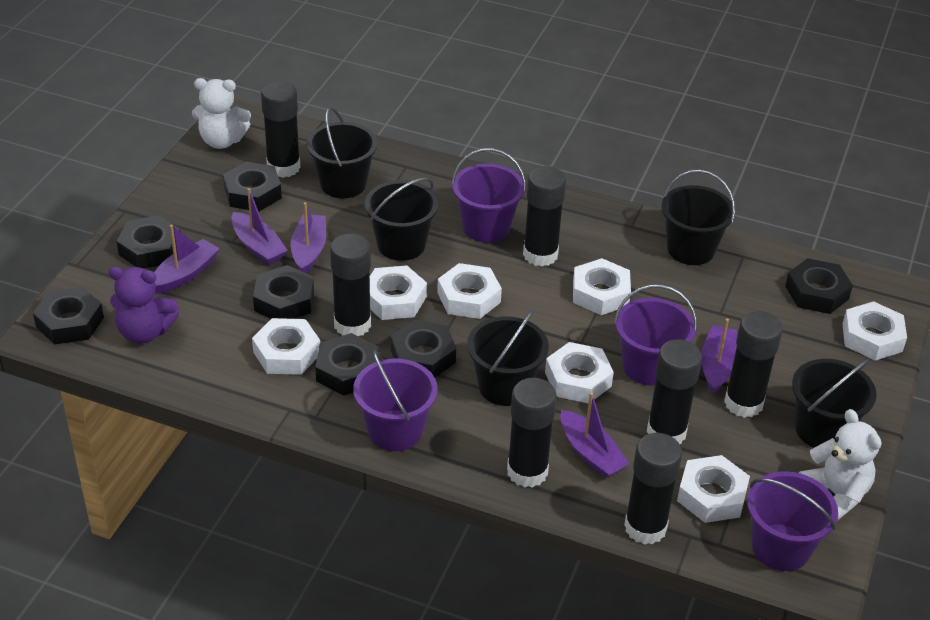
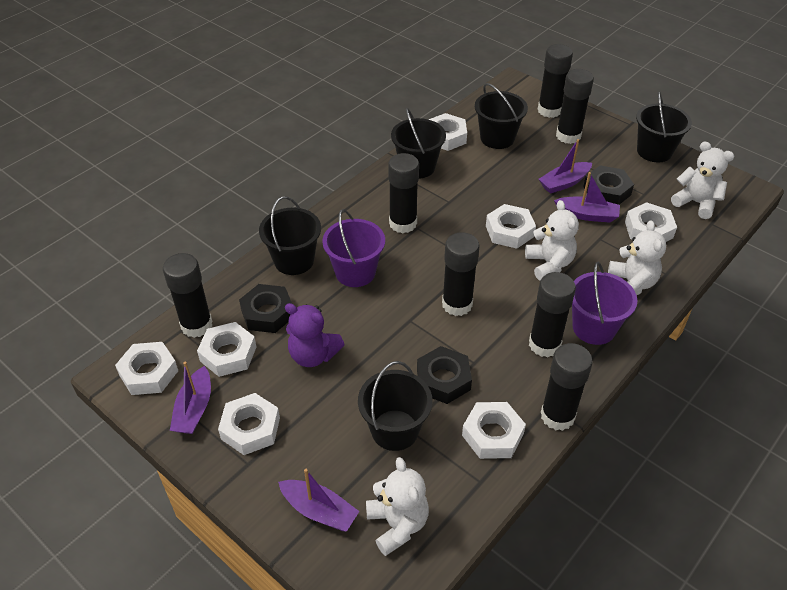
black nut: 7 -> 3
purple boat: 5 -> 4
purple bucket: 4 -> 2
white teddy bear: 2 -> 4

